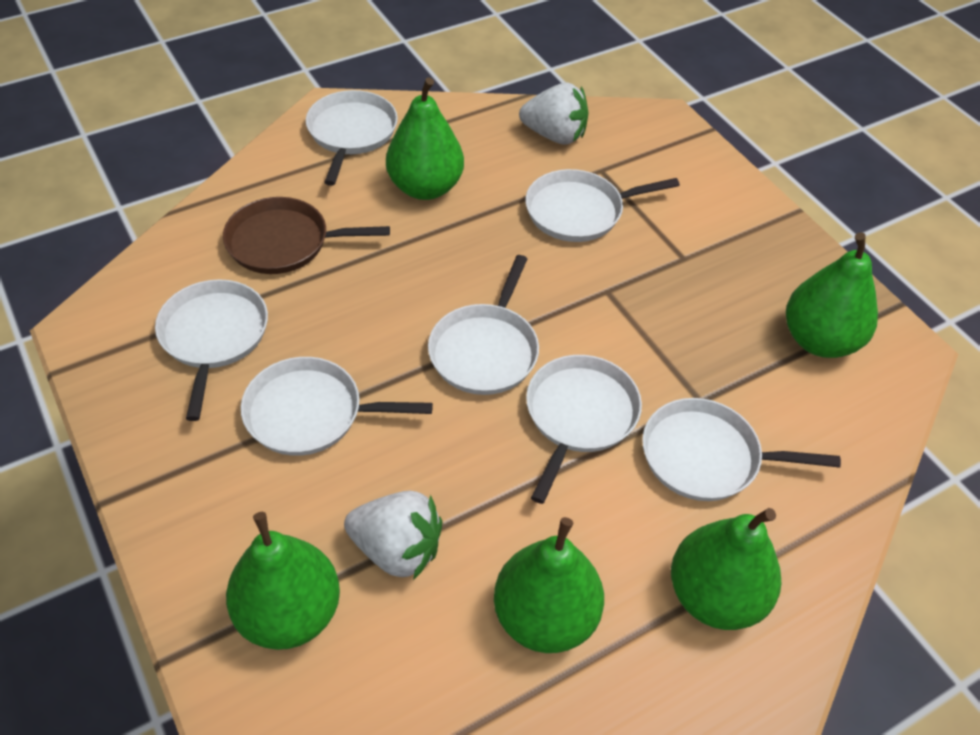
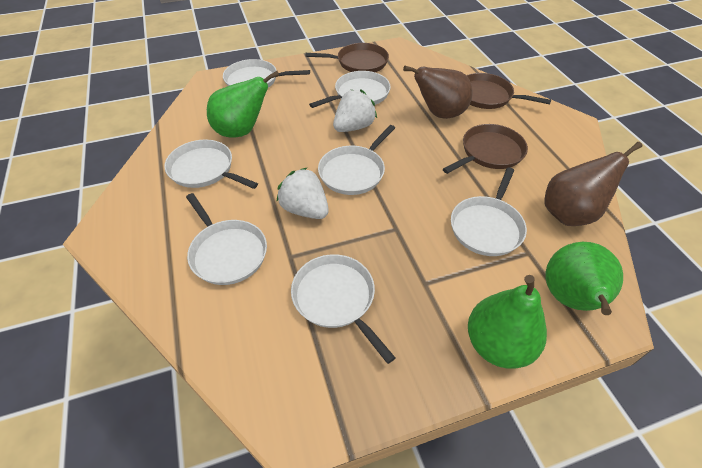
brown pan: 1 -> 3
brown pear: 0 -> 2
green pear: 5 -> 3

